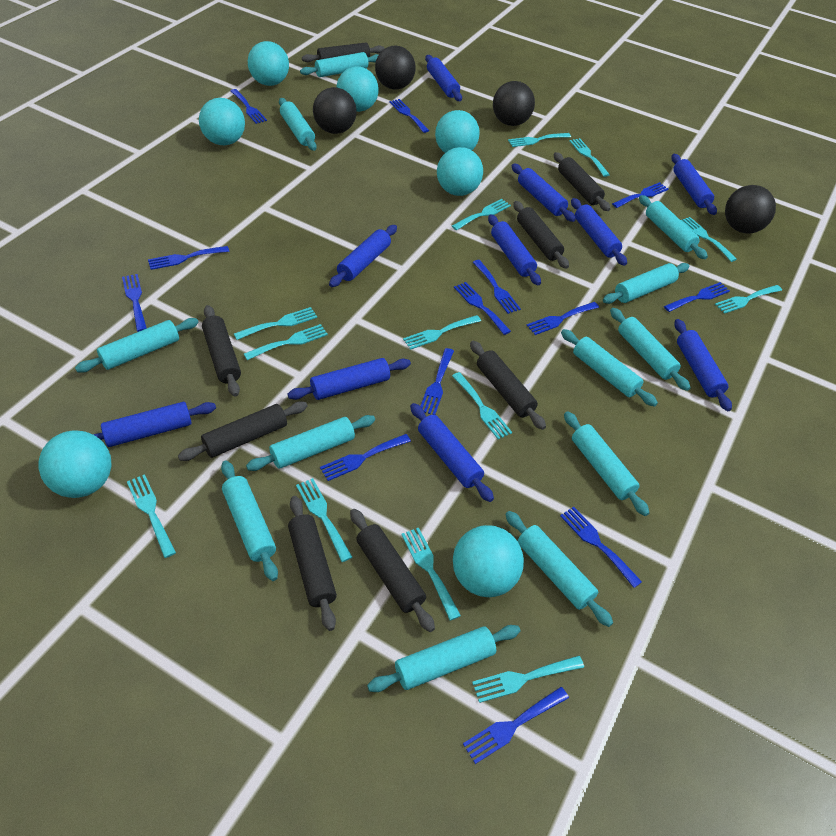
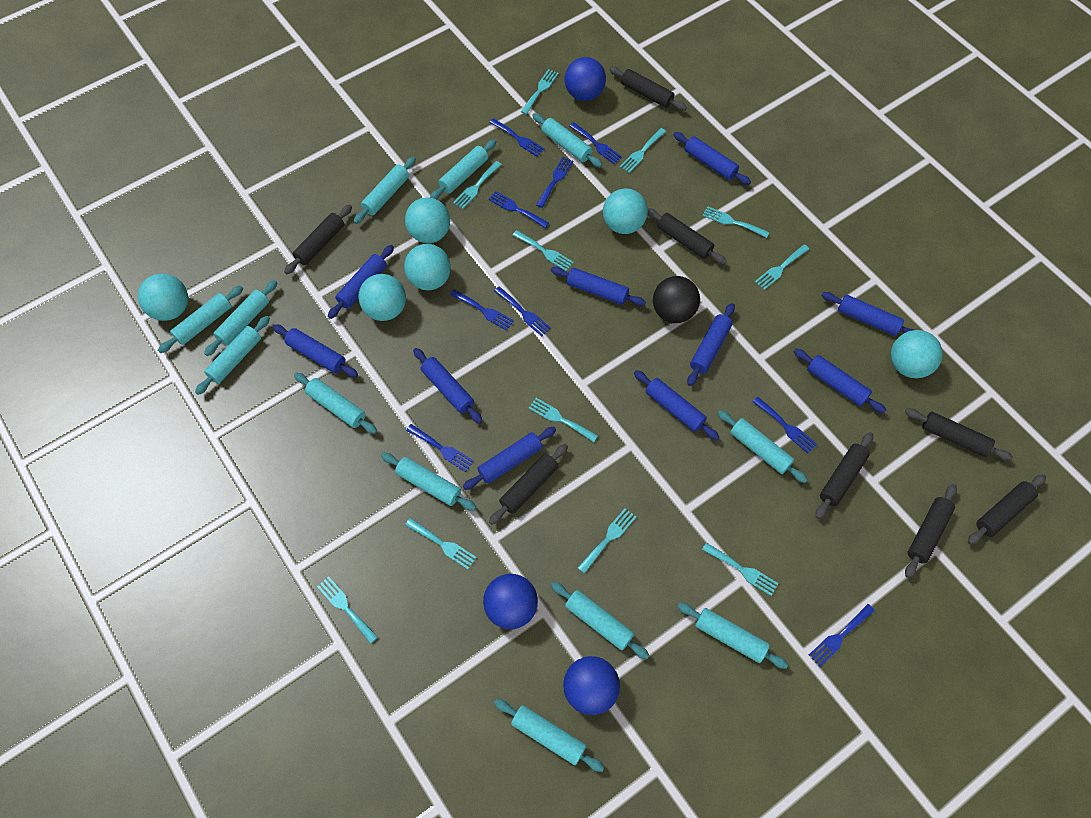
black ball: 4 -> 1
blue ball: 0 -> 3
blue fork: 13 -> 9
turquoise ball: 7 -> 6
turquoise fork: 13 -> 11

